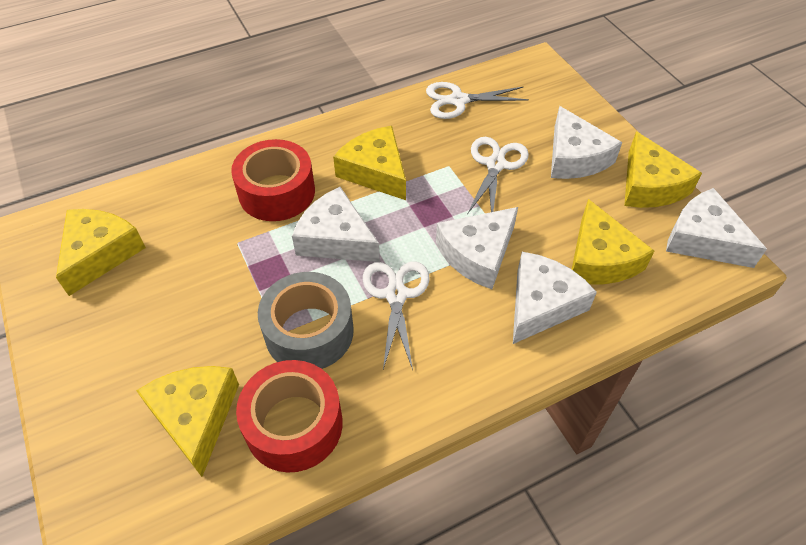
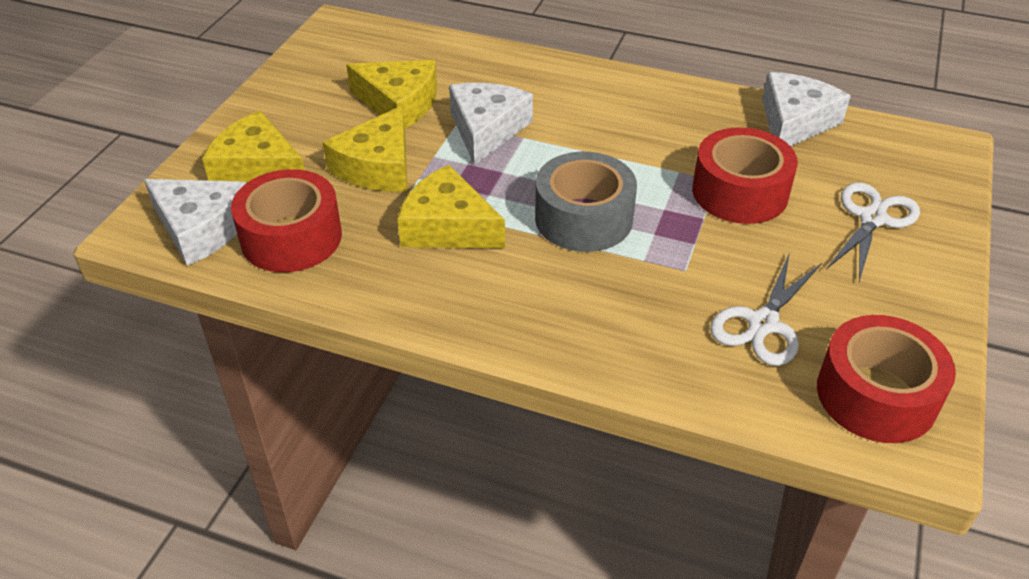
red tape: 2 -> 3
white cheese: 5 -> 3
white scissors: 3 -> 2
yellow cheese: 5 -> 4

